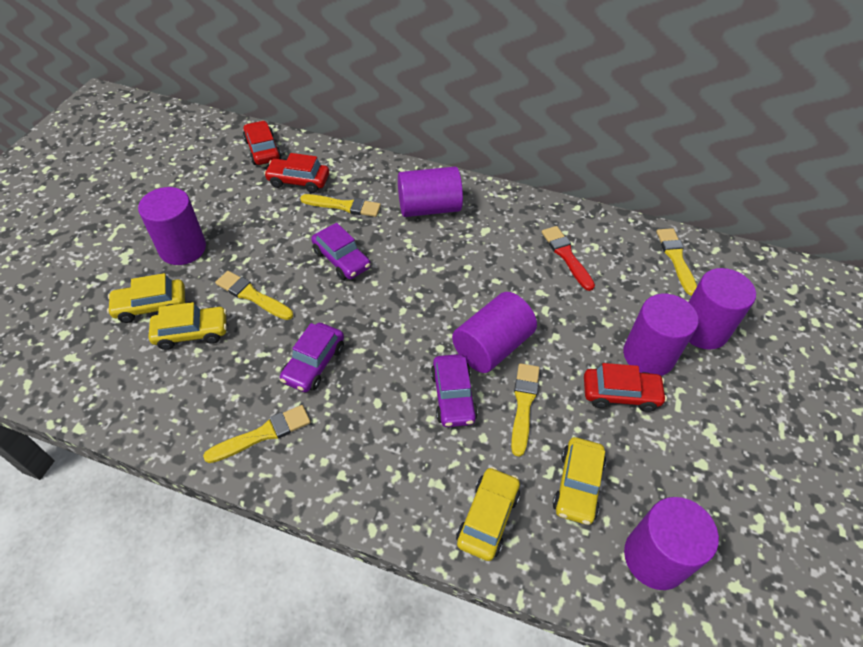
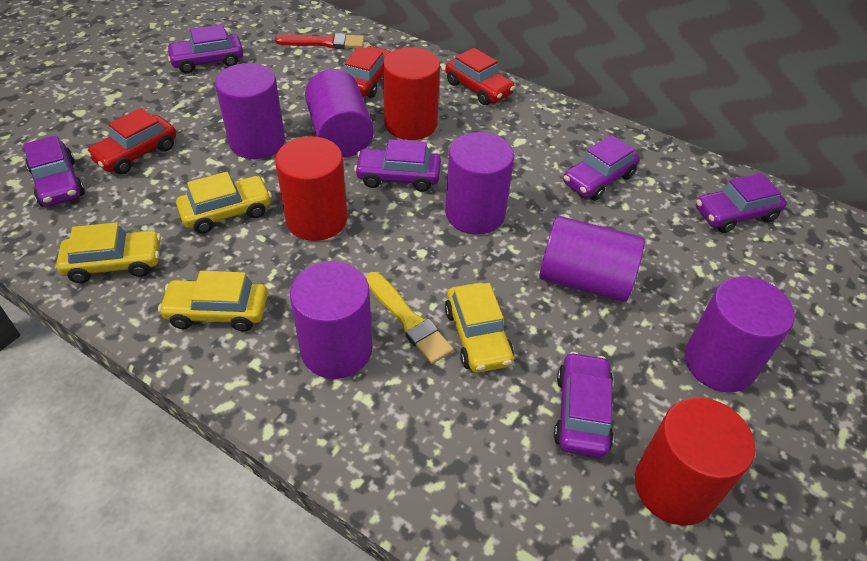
purple car: 3 -> 6
red cylinder: 0 -> 3
yellow brush: 5 -> 1

